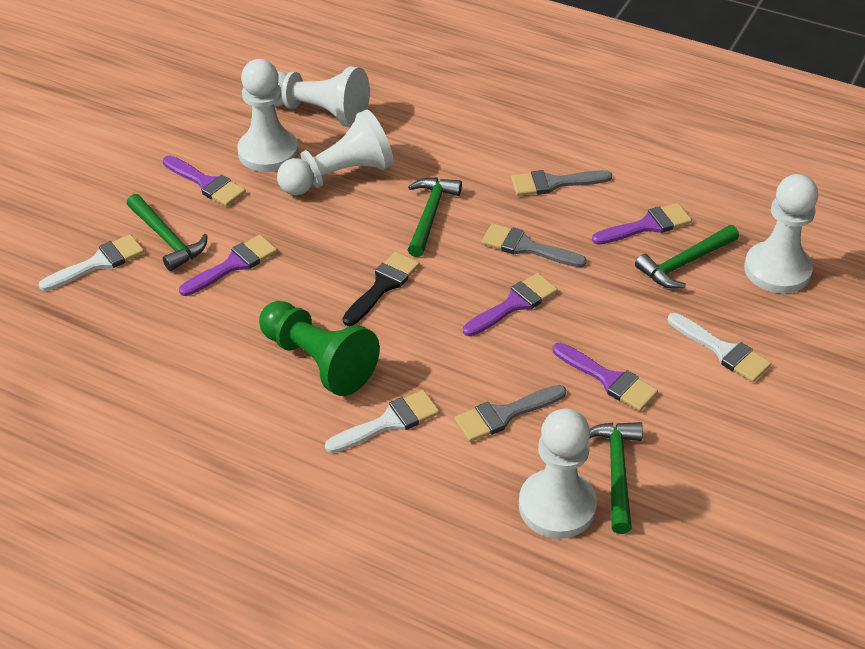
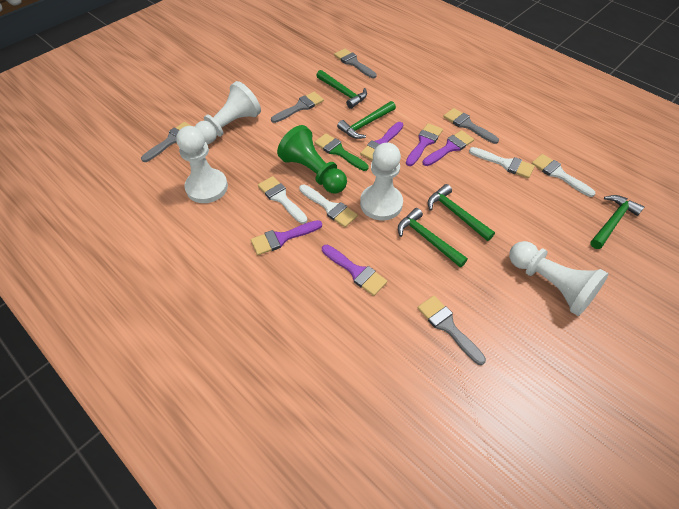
black brush: 1 -> 0
green brush: 0 -> 1
green hammer: 4 -> 5
grey brush: 3 -> 5
white brush: 3 -> 4
white pawn: 5 -> 4

